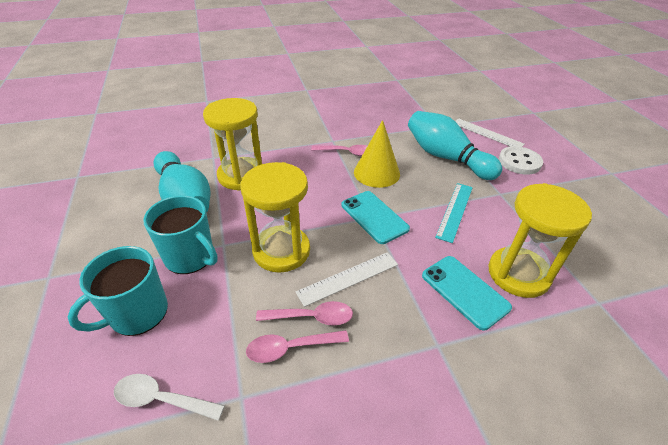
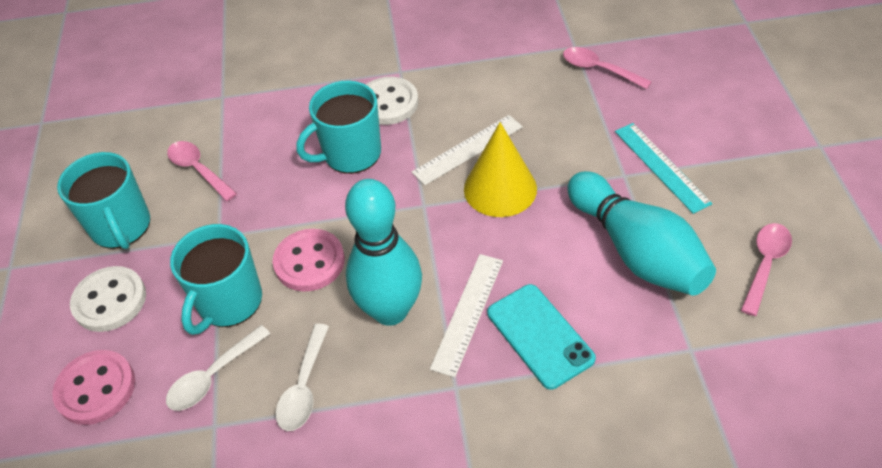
pink button: 0 -> 2
turquoise mug: 2 -> 3
turquoise phone: 2 -> 1
white button: 1 -> 2
white spoon: 1 -> 2
yellow hourglass: 3 -> 0

